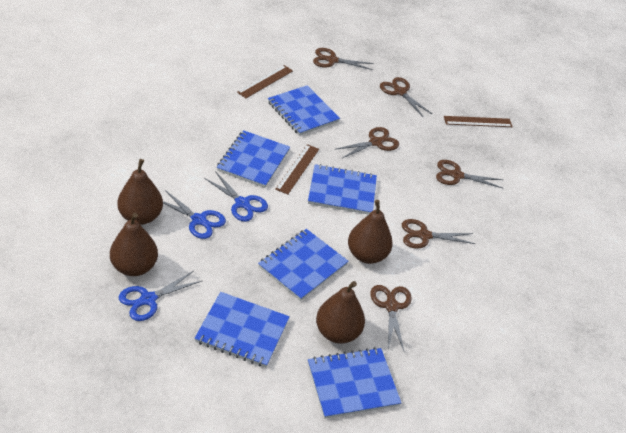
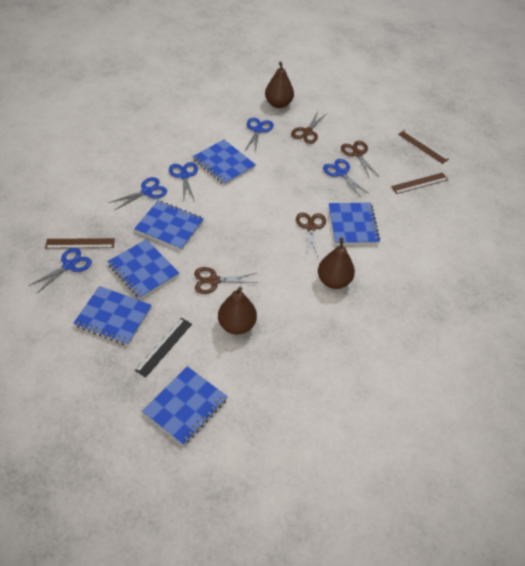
black ruler: 0 -> 1
blue scissors: 3 -> 5
brown pear: 4 -> 3
brown scissors: 6 -> 4

